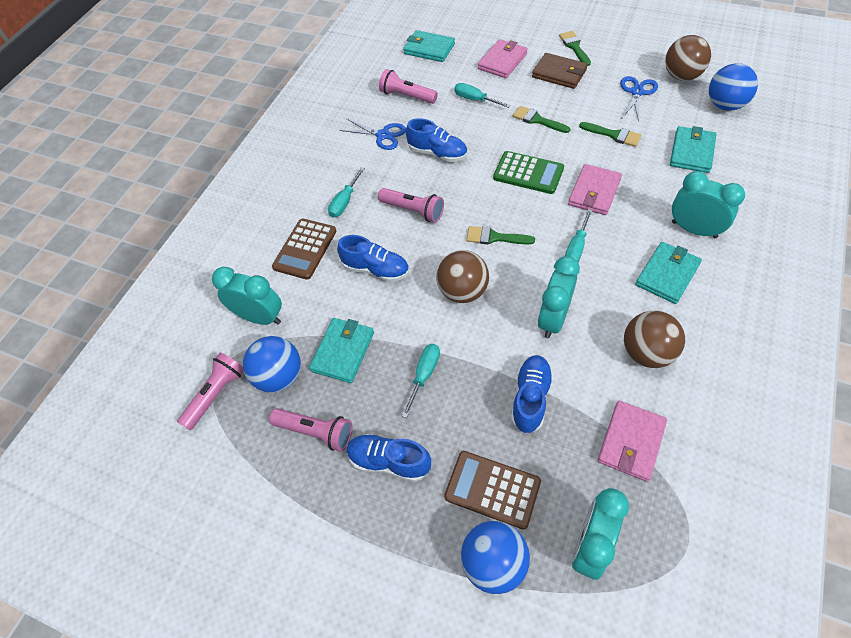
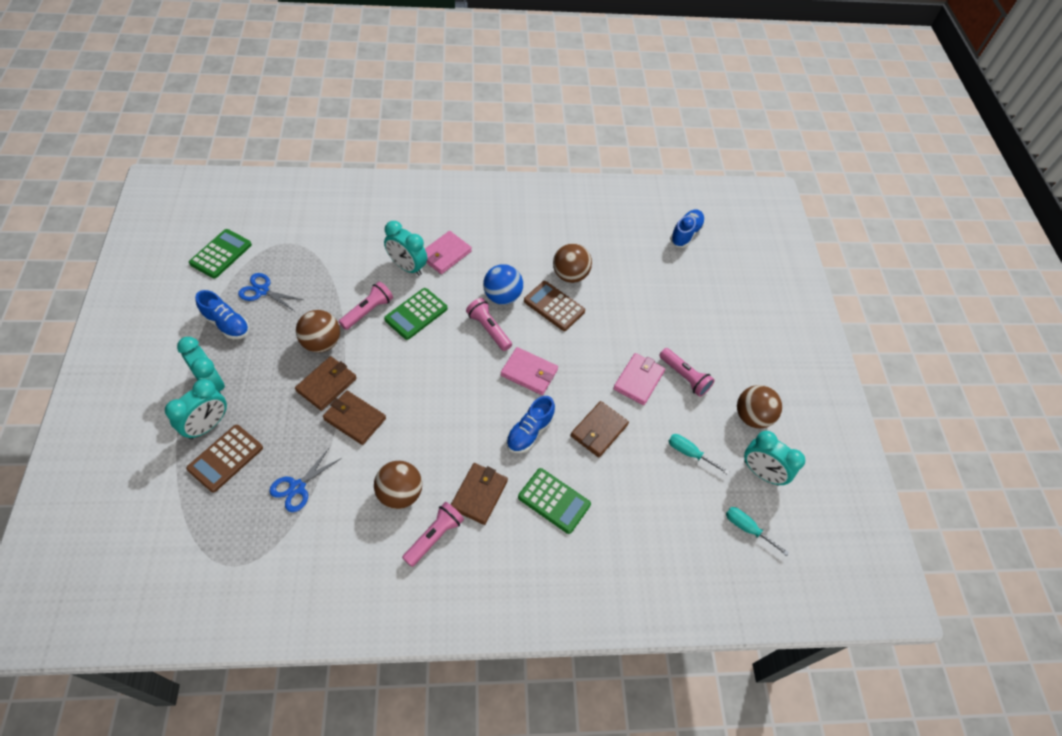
blue ball: 3 -> 1
blue shoe: 4 -> 3
brown ball: 3 -> 4
brown wallet: 1 -> 4
green brush: 4 -> 0
green calculator: 1 -> 3
turquoise screwdriver: 4 -> 2
turquoise wallet: 4 -> 0

